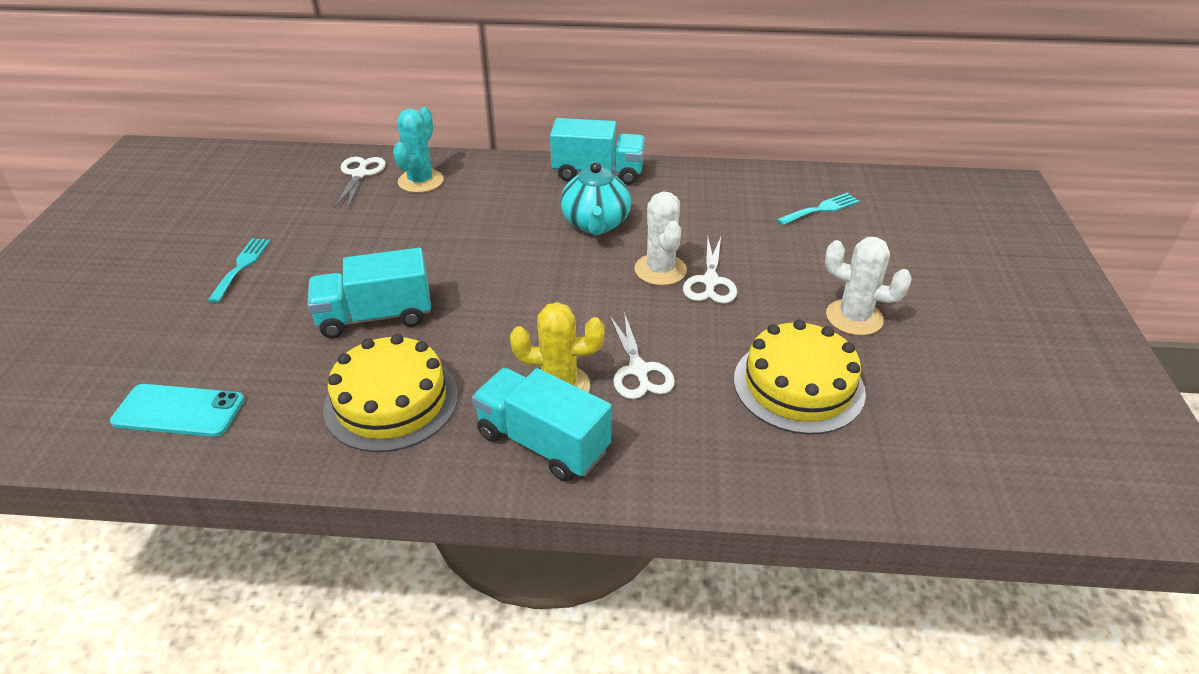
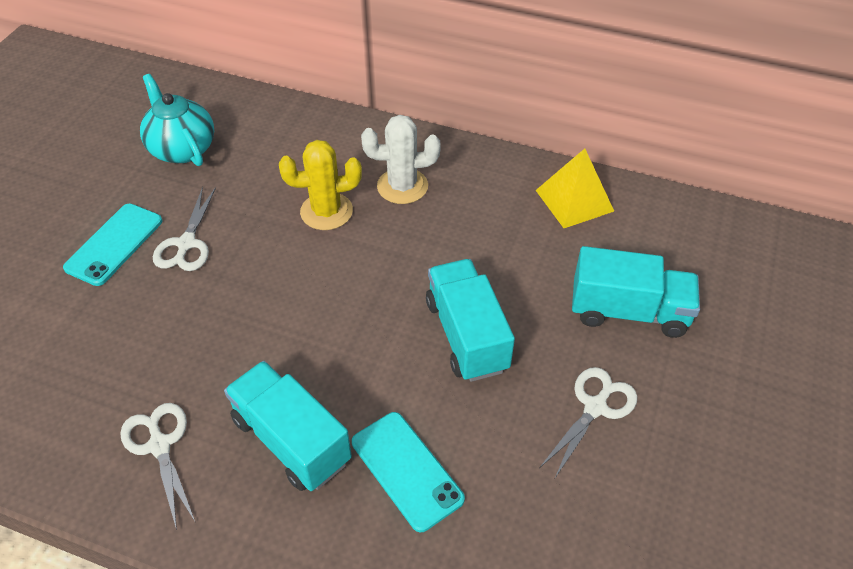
turquoise cactus: 1 -> 0
turquoise fork: 2 -> 0
turquoise phone: 1 -> 2
white cactus: 2 -> 1
yellow cake: 2 -> 0
yellow pyramid: 0 -> 1

